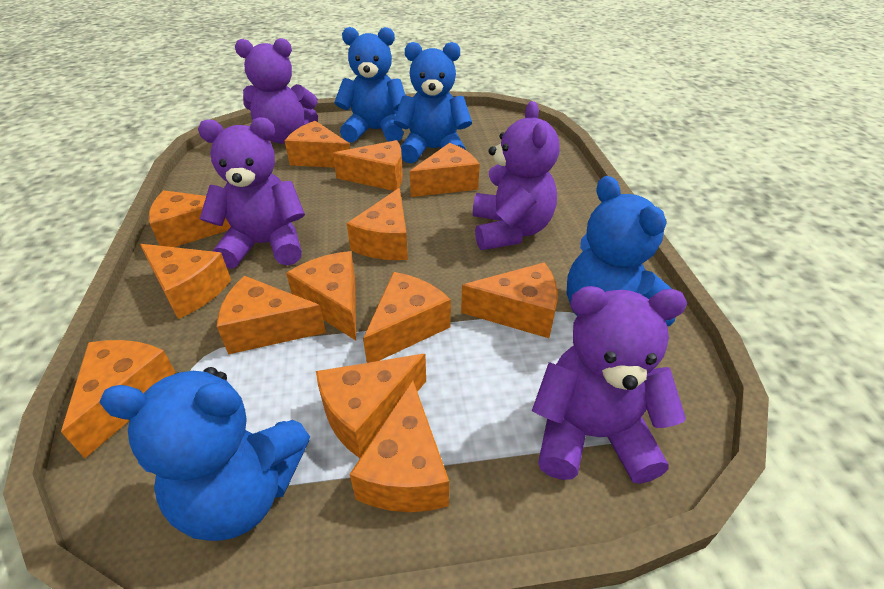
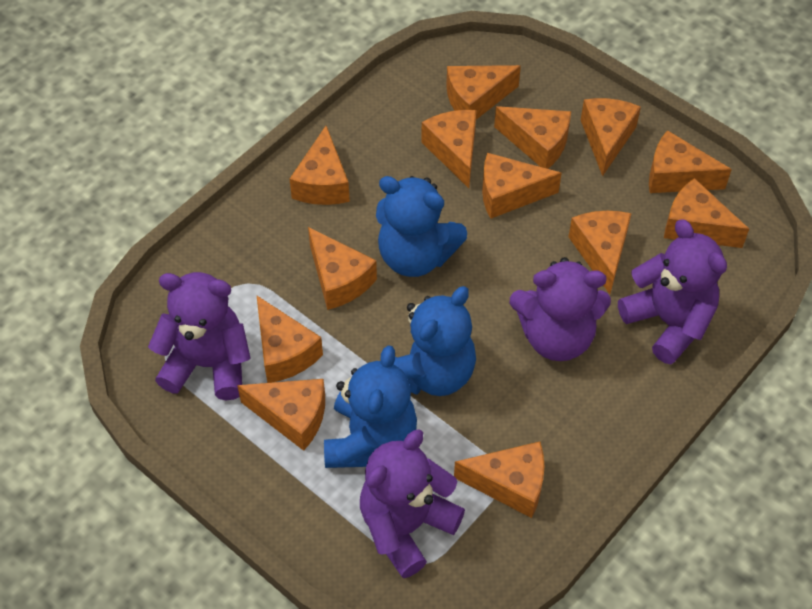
blue teddy bear: 4 -> 3

